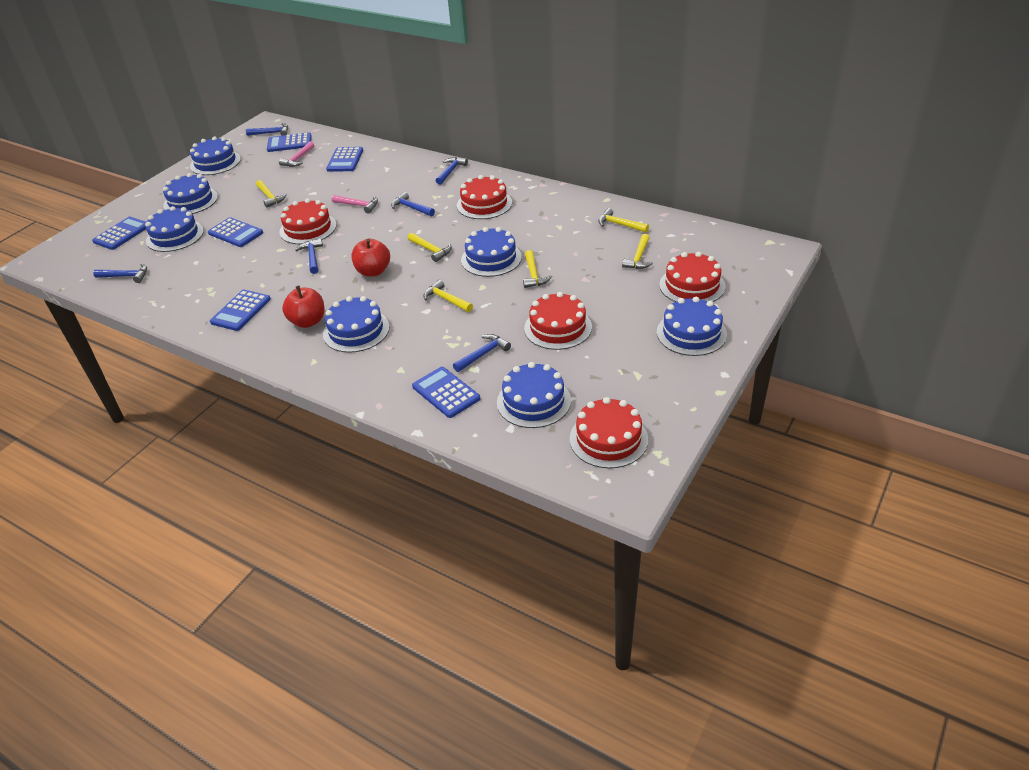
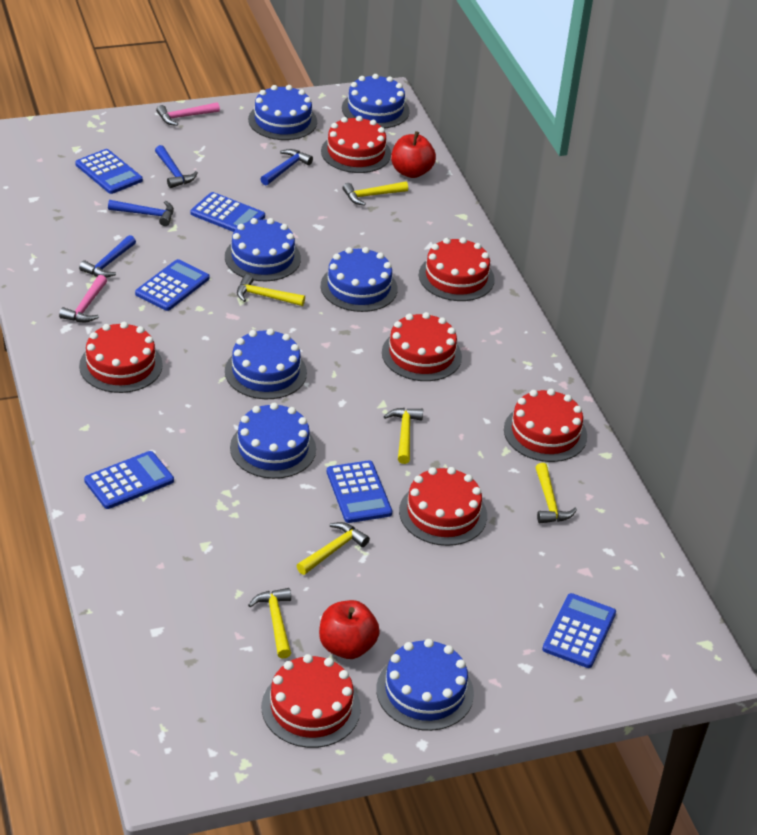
blue hammer: 6 -> 4
red cake: 5 -> 7

